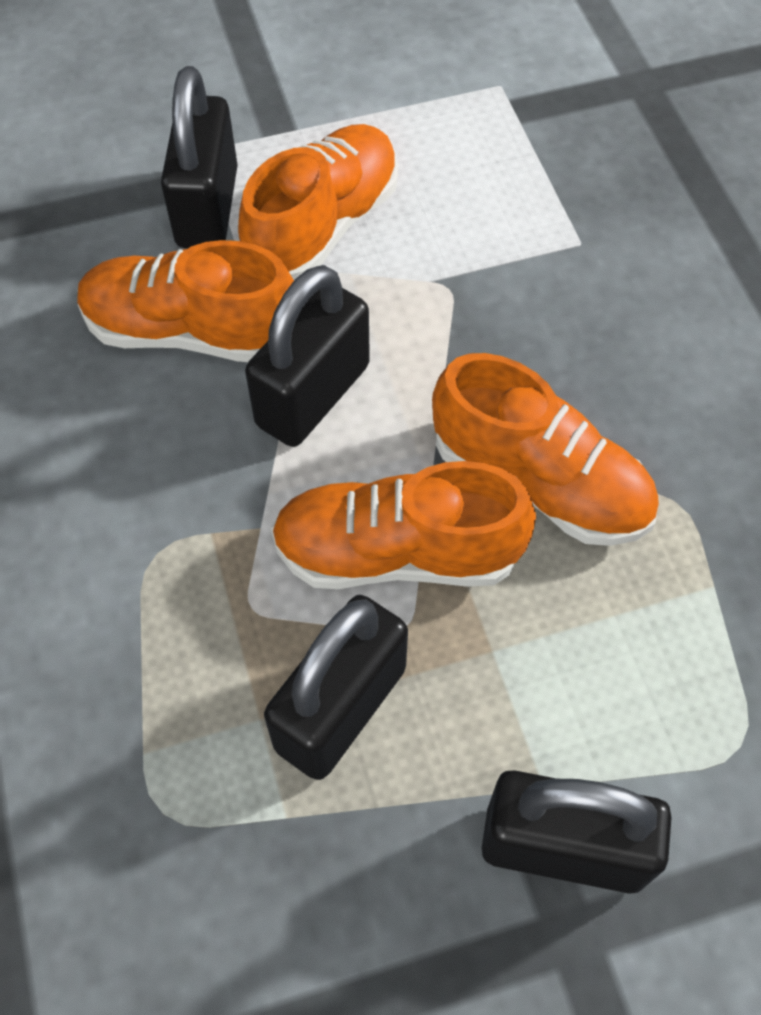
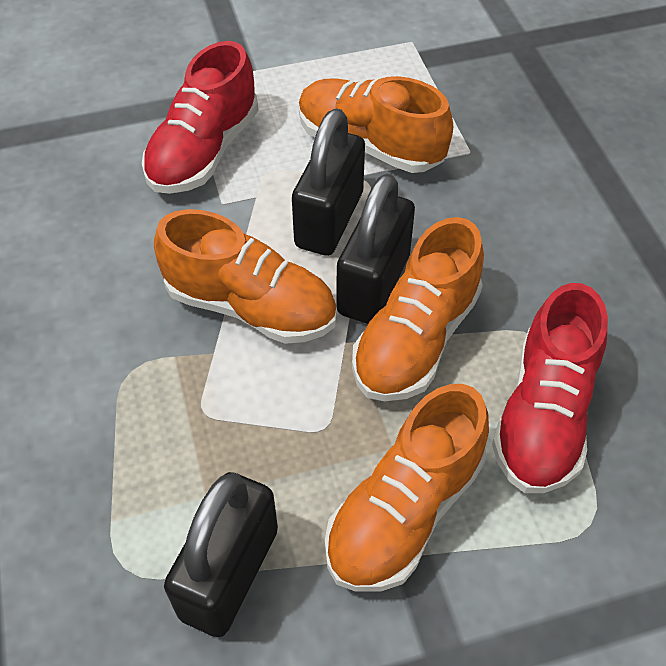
black padlock: 4 -> 3
red shoe: 0 -> 2

